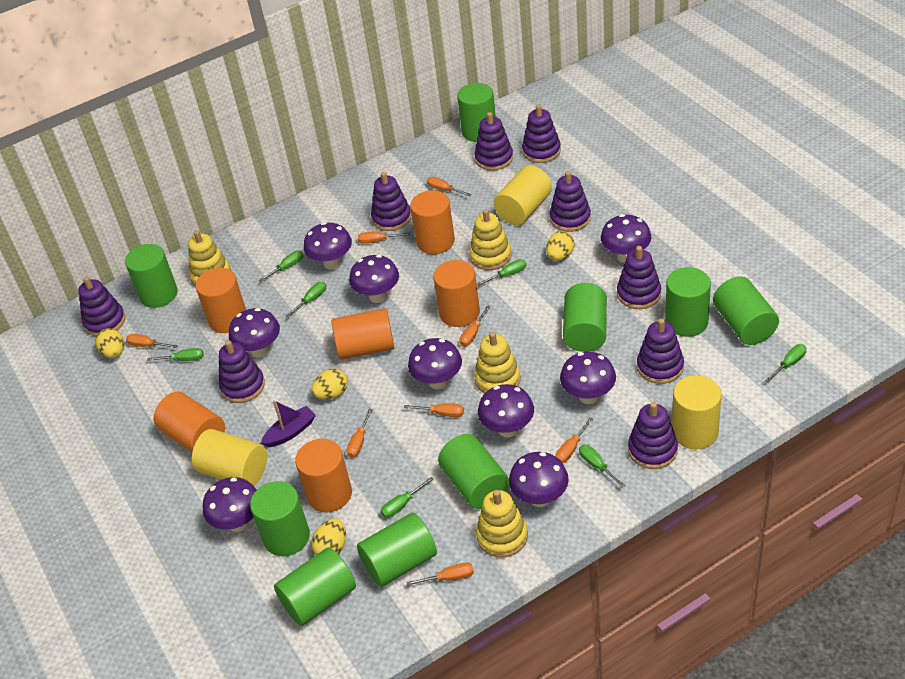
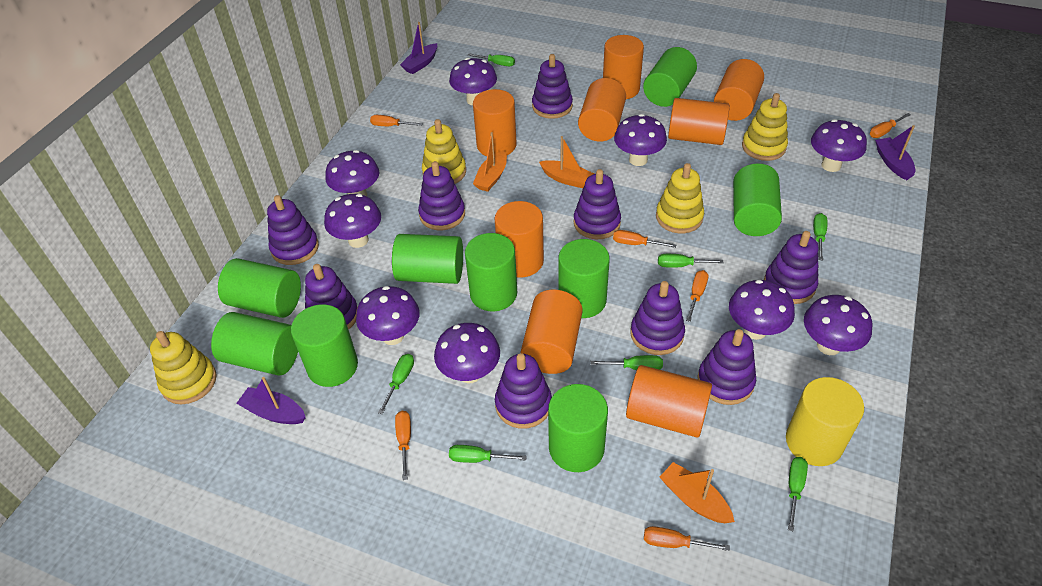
orange boat: 0 -> 3
orange cylinder: 6 -> 8
orange screwdriver: 8 -> 6
purple boat: 1 -> 3
yellow cylinder: 3 -> 1
yellow egg: 4 -> 0

